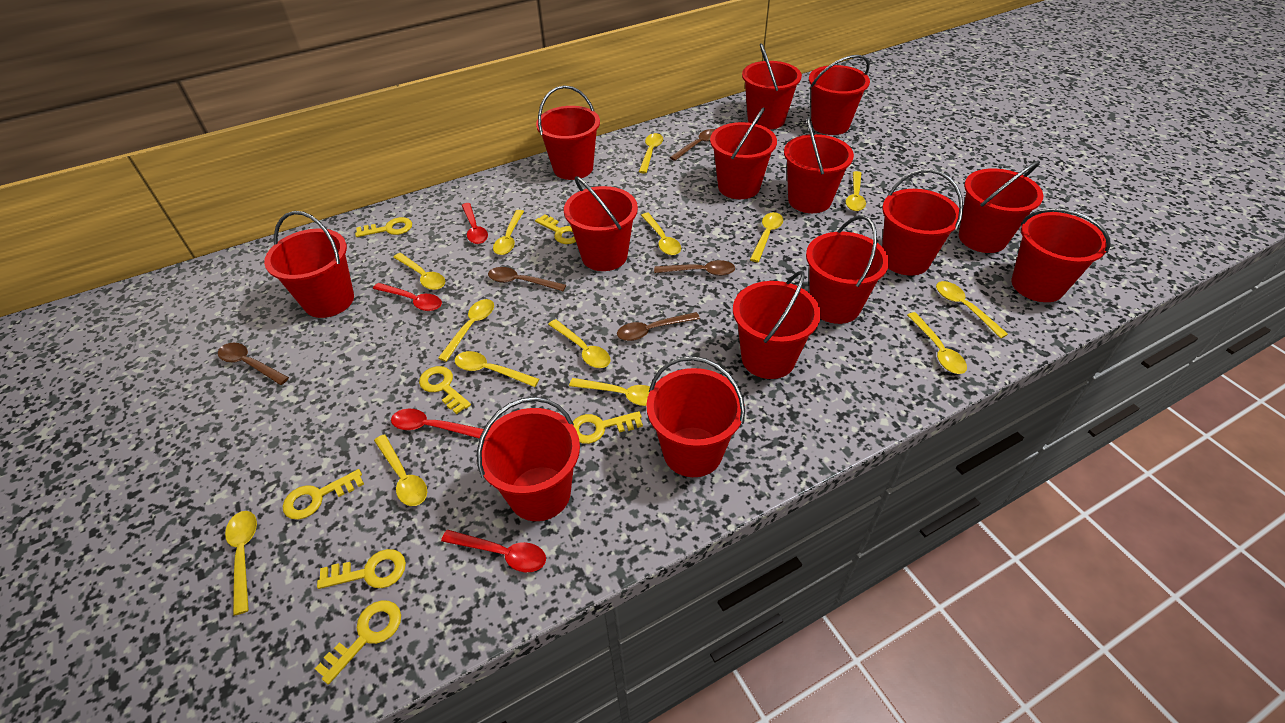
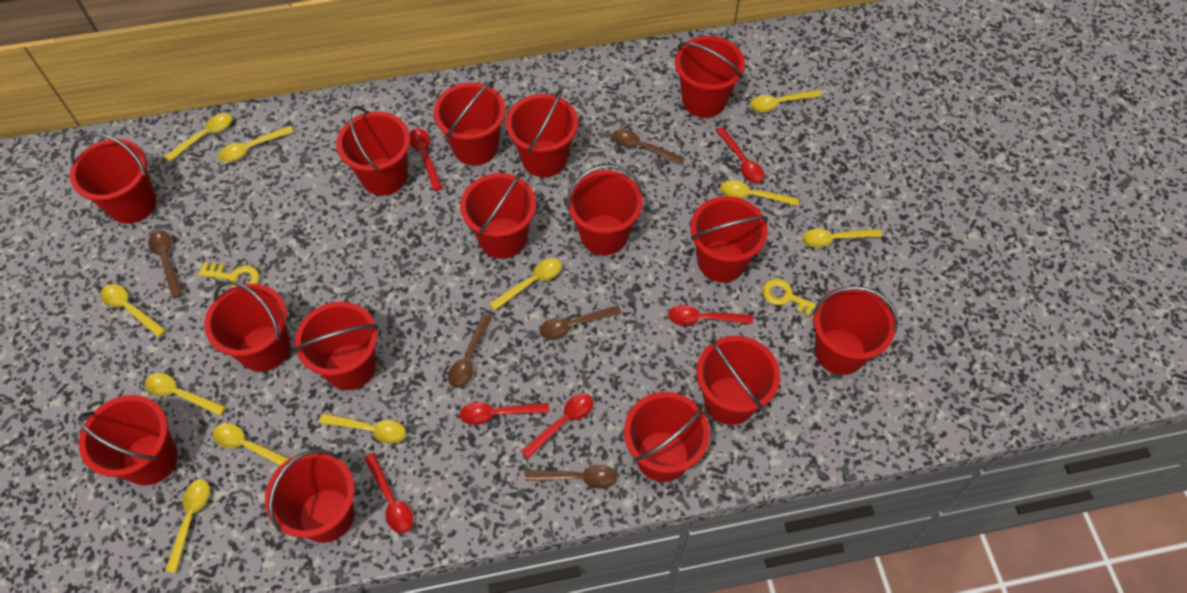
red bucket: 14 -> 15
red spoon: 4 -> 6
yellow key: 7 -> 2
yellow spoon: 14 -> 11

